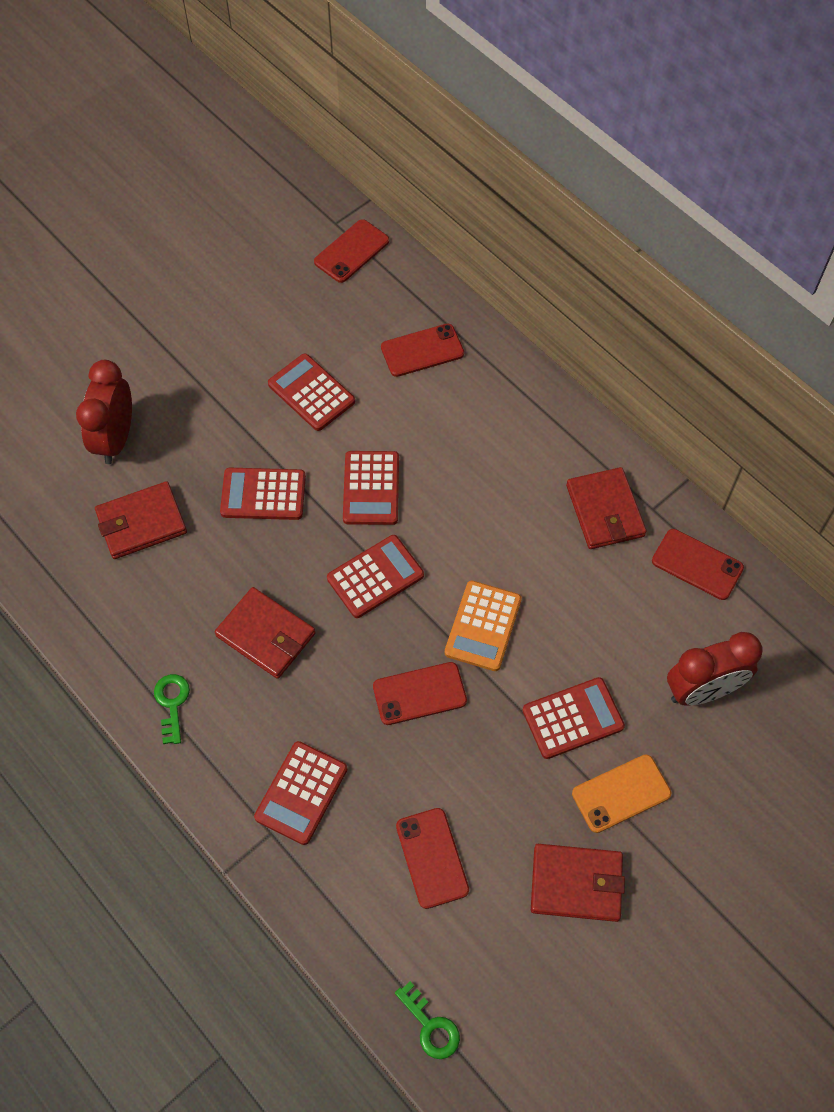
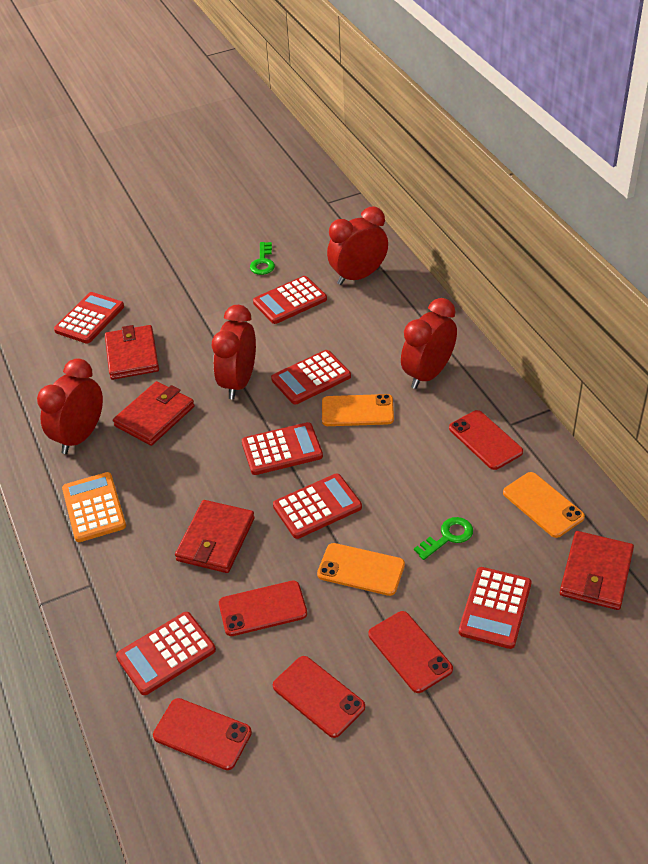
orange phone: 1 -> 3
red calculator: 6 -> 7
red clock: 2 -> 4

